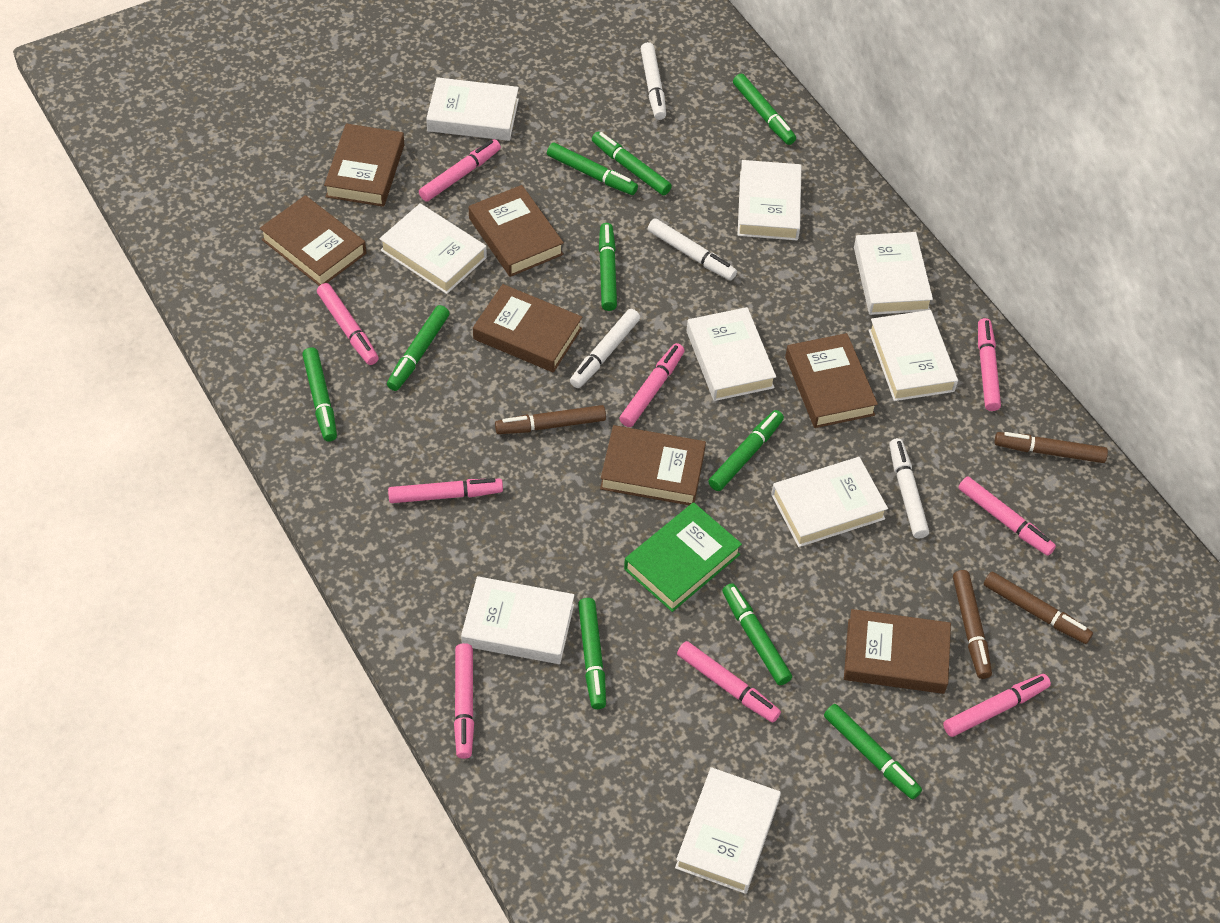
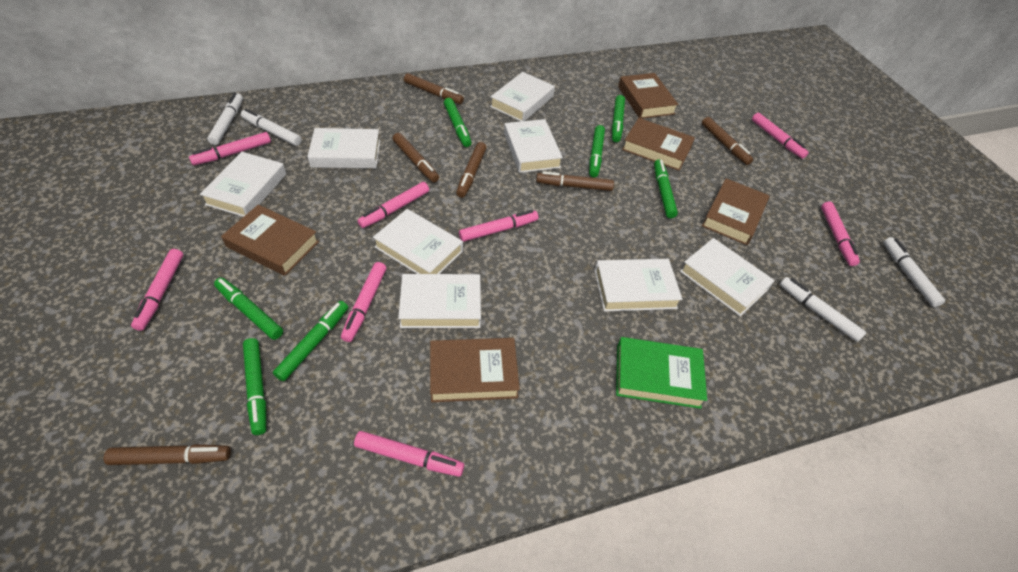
brown book: 7 -> 5
brown marker: 4 -> 6
green marker: 10 -> 7
pink marker: 9 -> 8
white book: 9 -> 8

